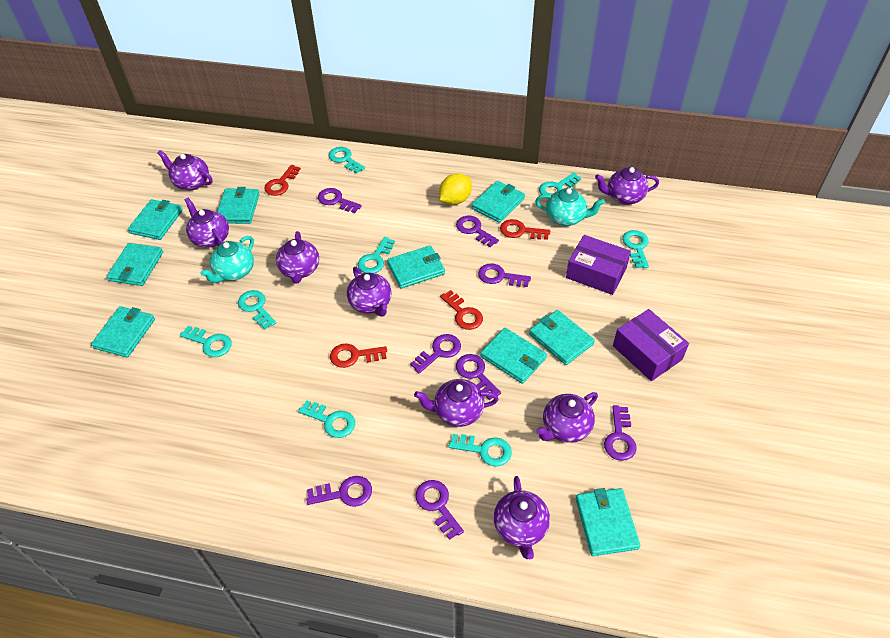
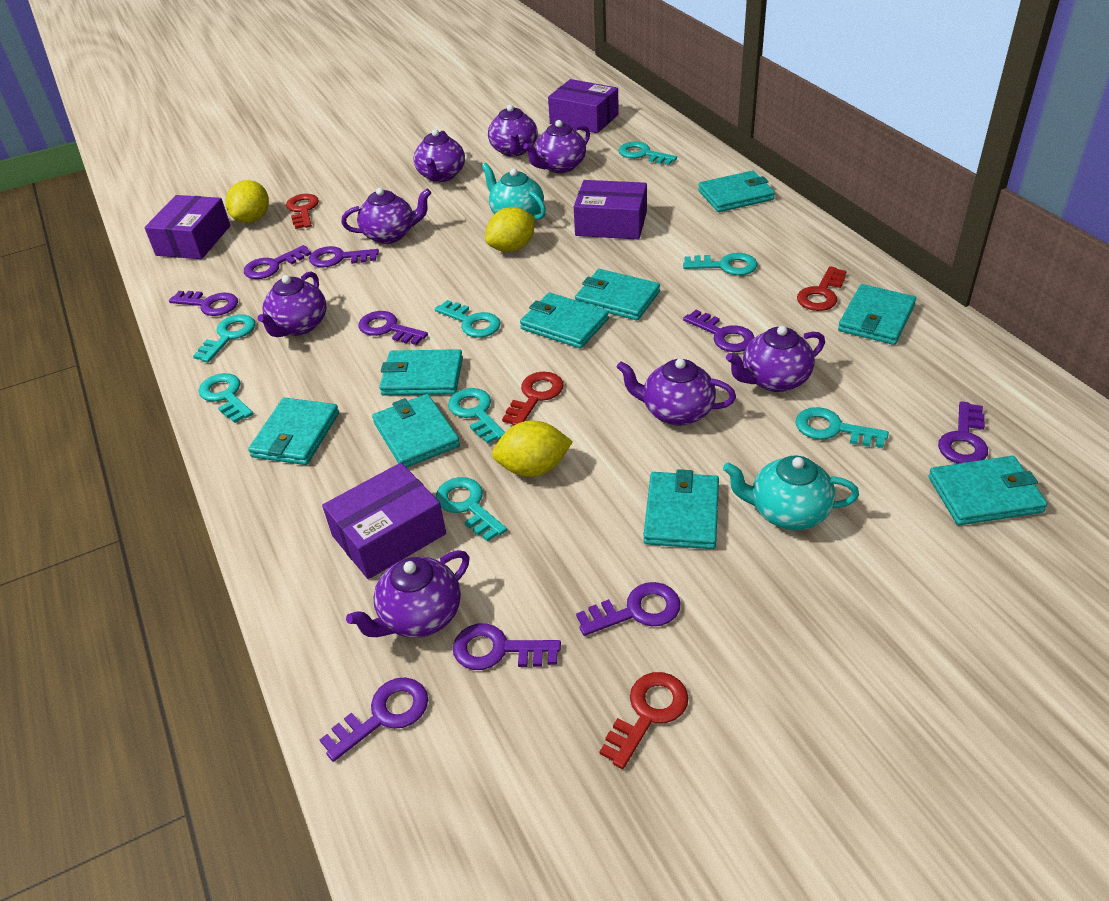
purple box: 2 -> 4
purple key: 8 -> 9
yellow lemon: 1 -> 3

